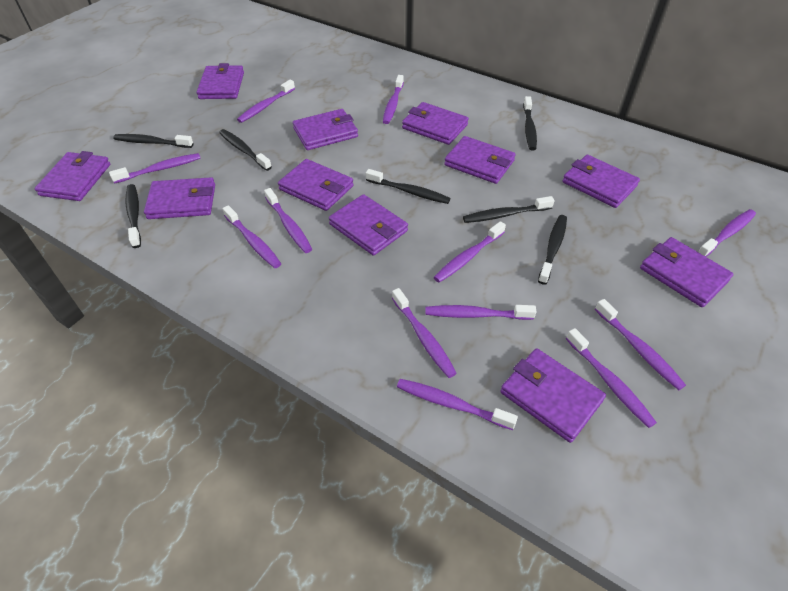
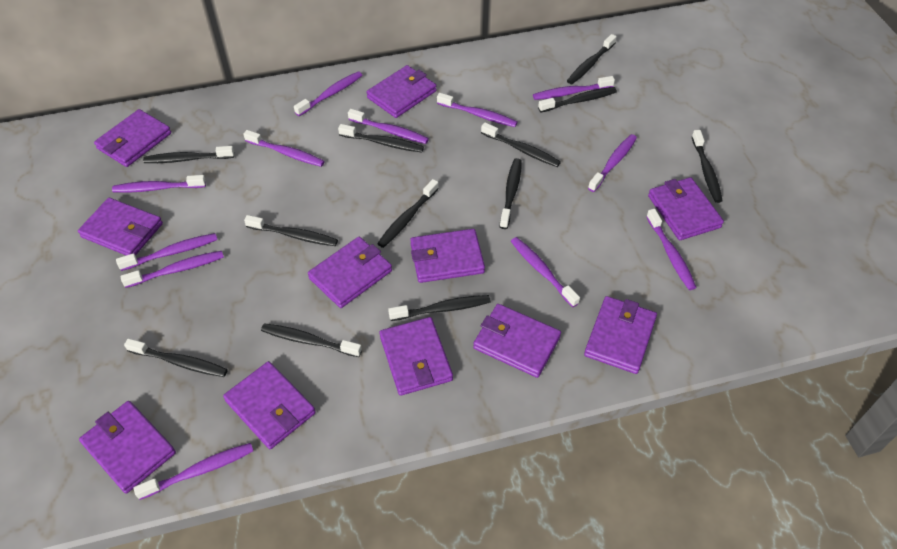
black toothbrush: 7 -> 12

